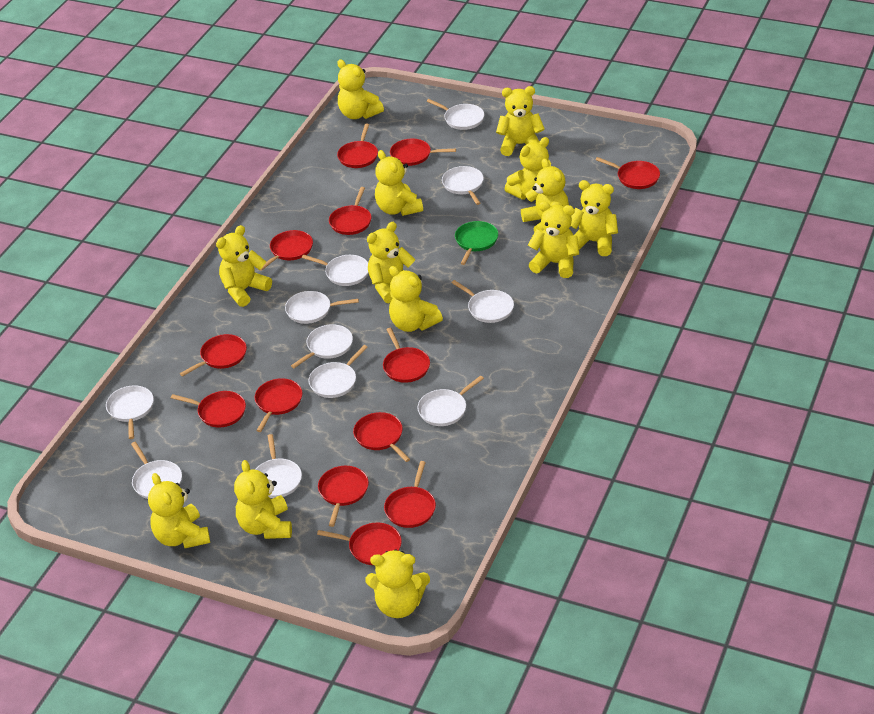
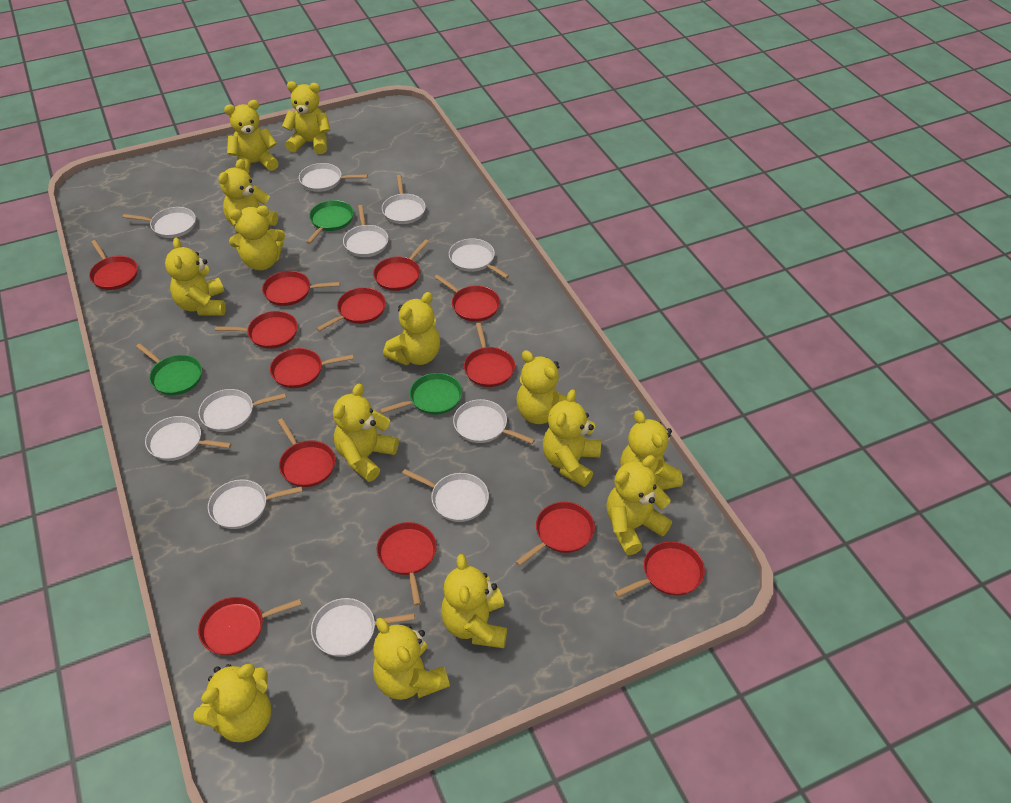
green pan: 1 -> 3
yellow teddy bear: 13 -> 14

